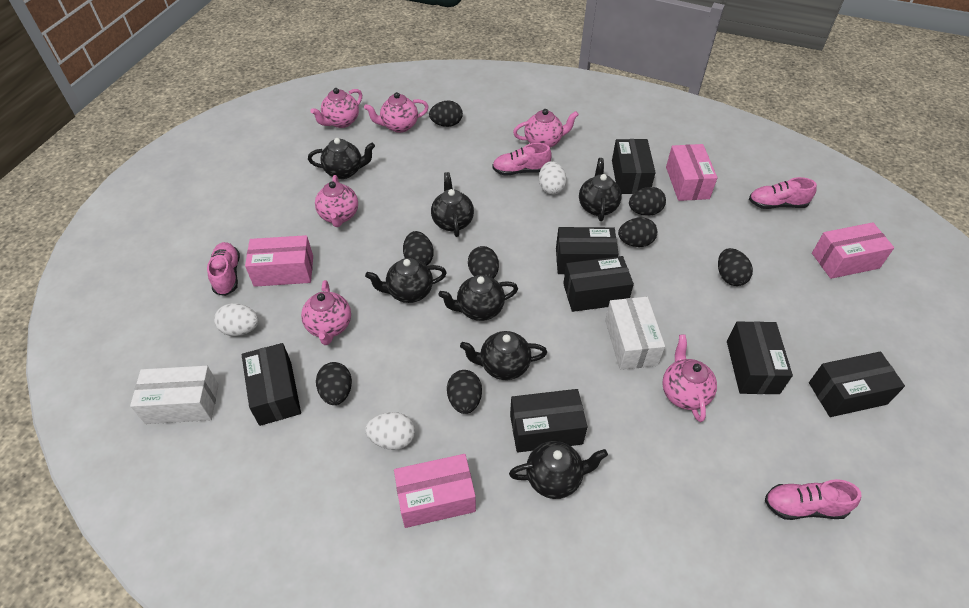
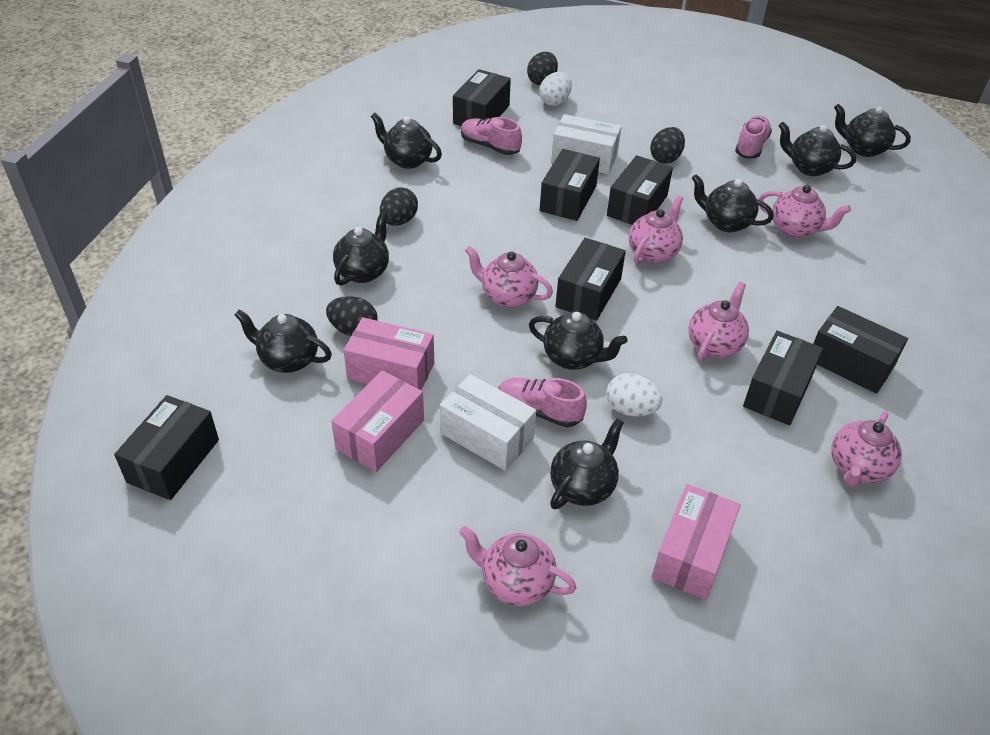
black egg: 8 -> 4
black teapot: 7 -> 8
pink box: 4 -> 3
pink shoe: 4 -> 3
white egg: 3 -> 2

